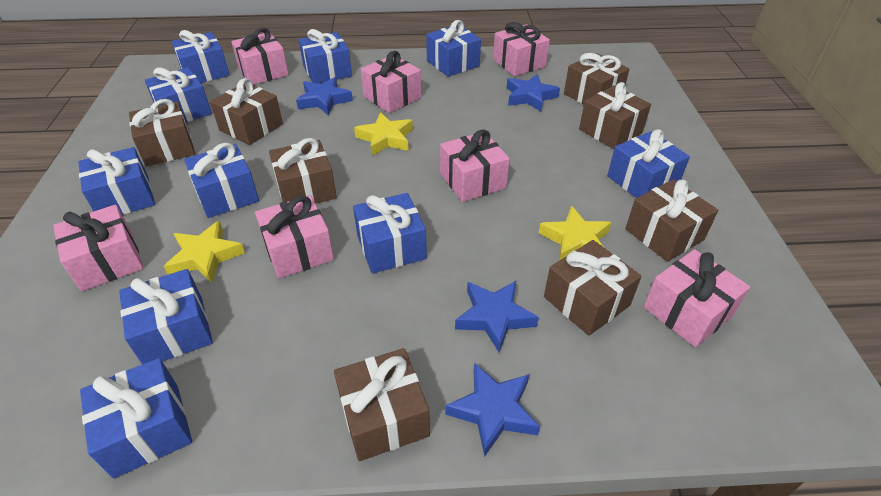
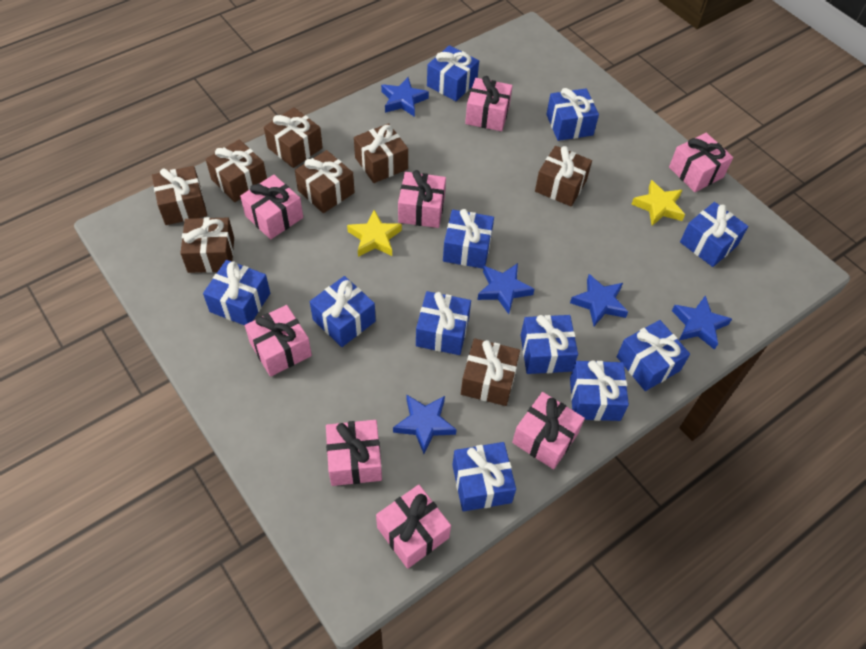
blue gift: 10 -> 11
blue star: 4 -> 5
pink gift: 7 -> 8
yellow star: 3 -> 2

